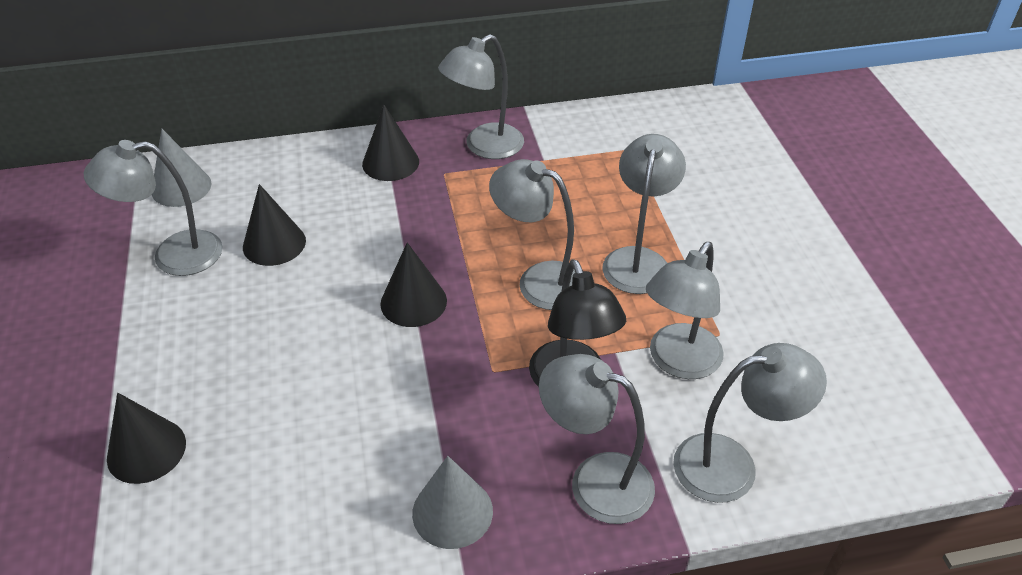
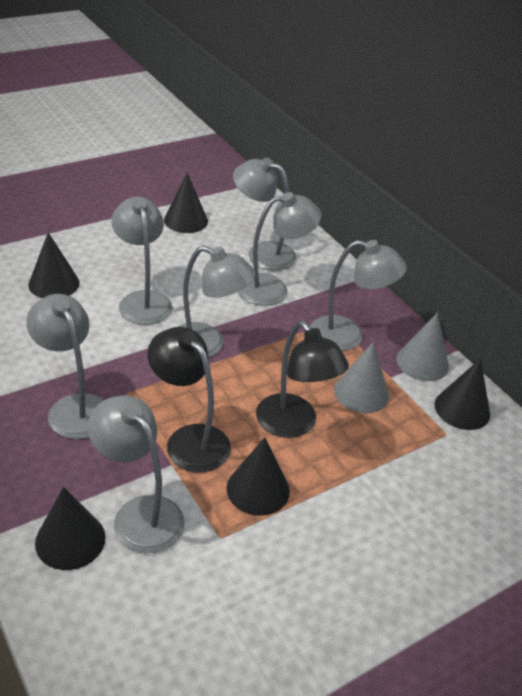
black cone: 4 -> 5
black lamp: 1 -> 2

